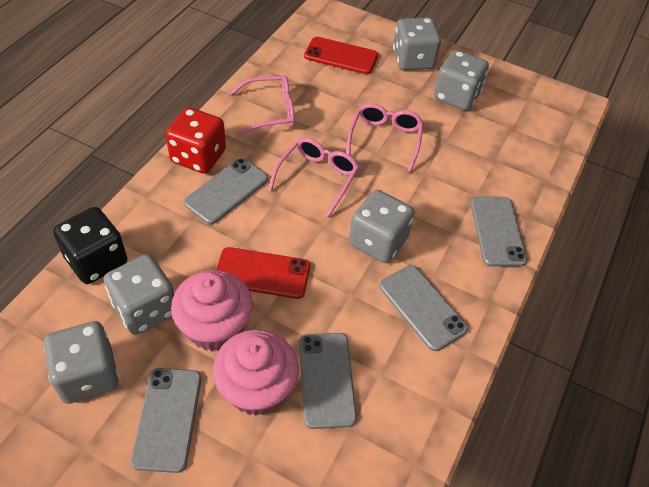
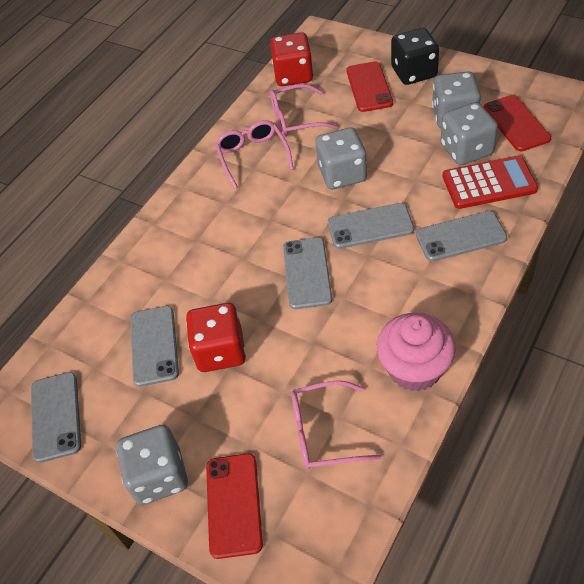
grey dice: 5 -> 4
pink cupcake: 2 -> 1
red calculator: 0 -> 1
red dice: 1 -> 2
red phone: 2 -> 3

